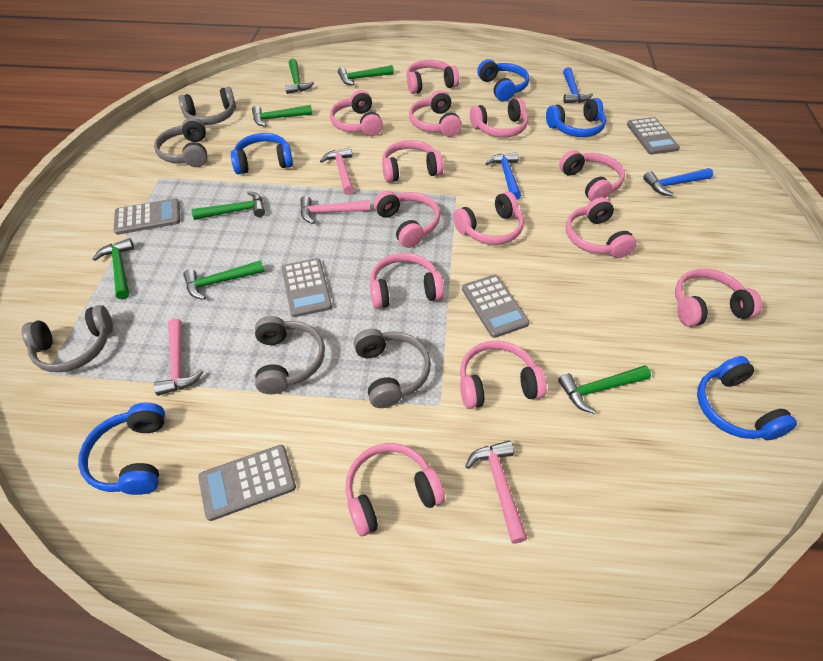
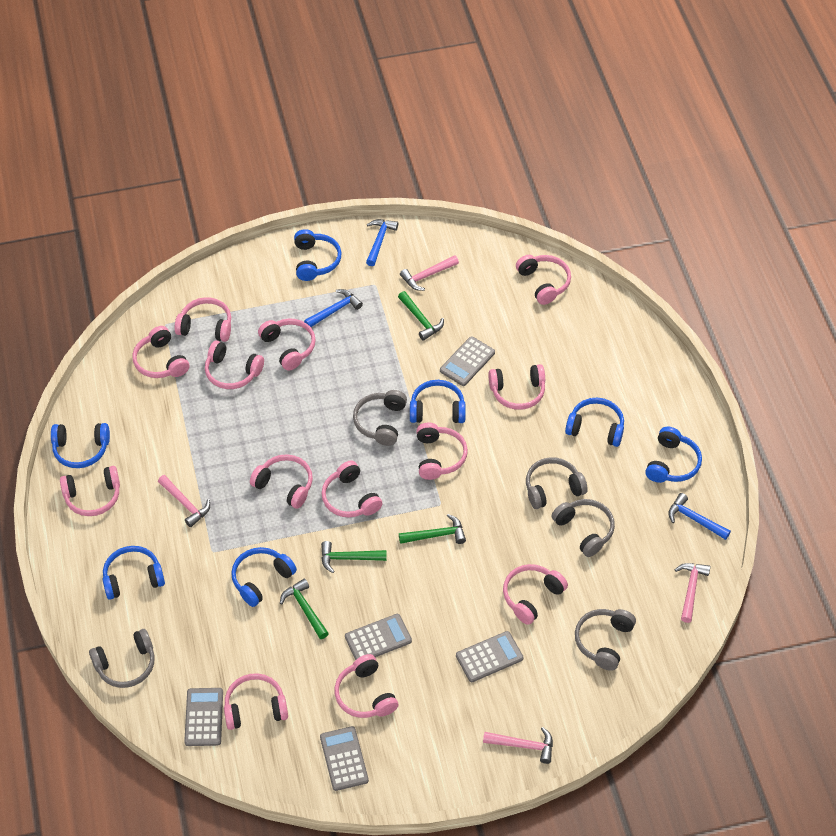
blue headphones: 5 -> 7
green hammer: 7 -> 4

